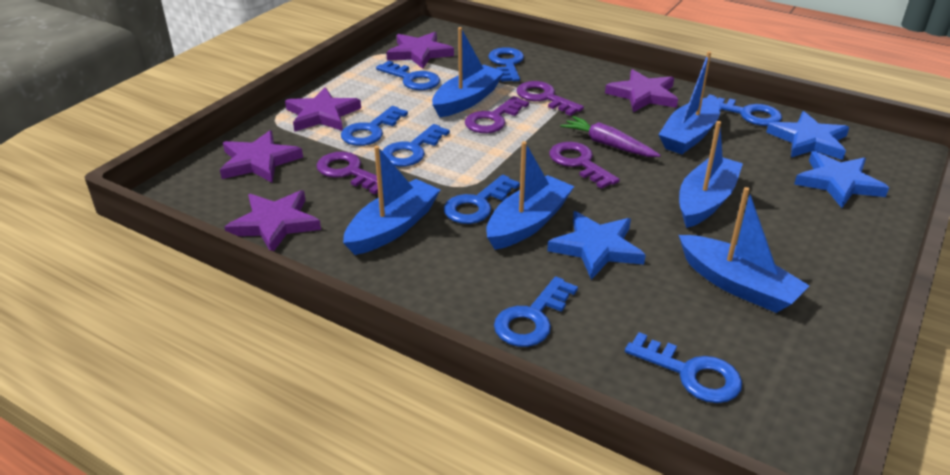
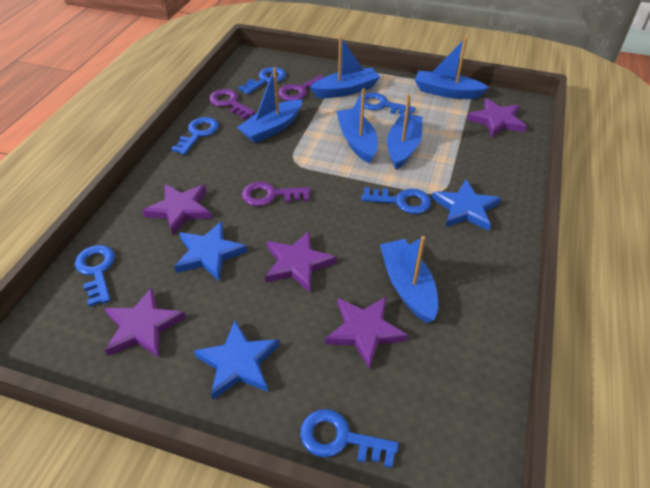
blue key: 8 -> 6
purple carrot: 1 -> 0
purple key: 4 -> 3

